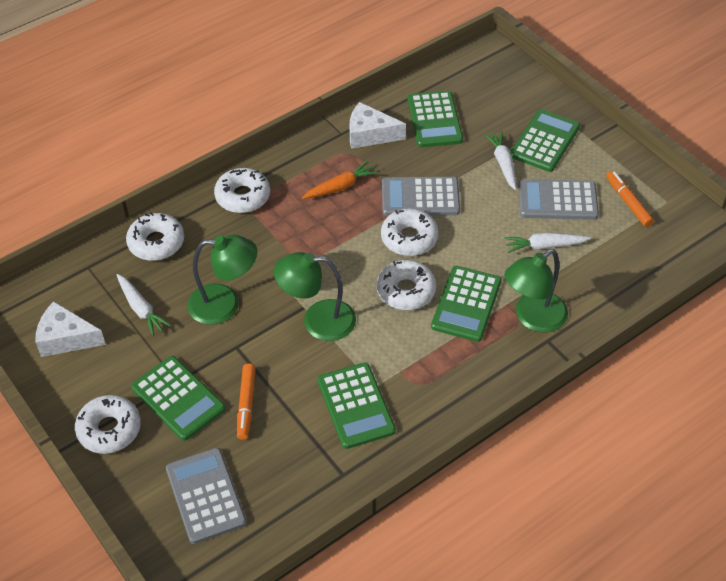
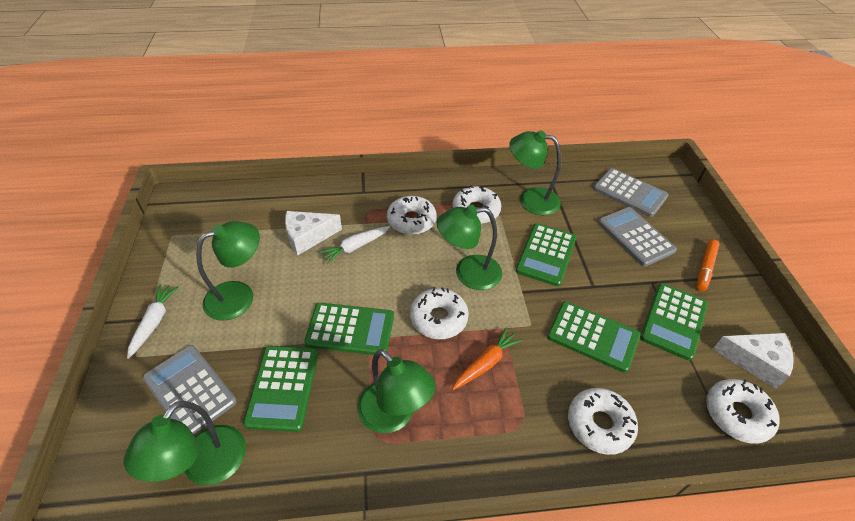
green lamp: 3 -> 5
orange marker: 2 -> 1
white carrot: 3 -> 2

